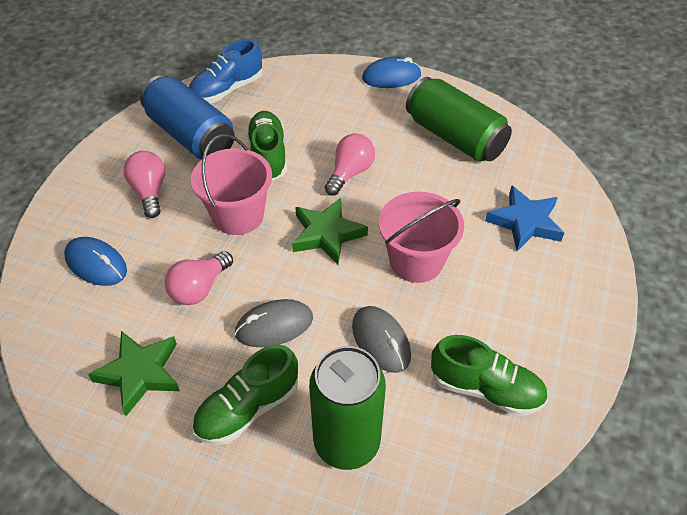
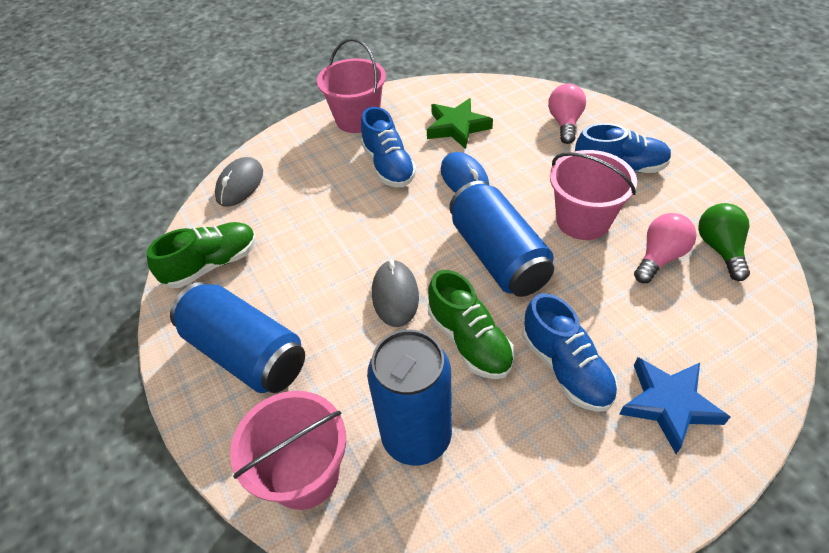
blue can: 1 -> 3
blue mouse: 2 -> 1
blue shoe: 1 -> 3
green can: 2 -> 0
green light bulb: 0 -> 1
green shoe: 3 -> 2
green star: 2 -> 1
pink bucket: 2 -> 3
pink light bulb: 3 -> 2

